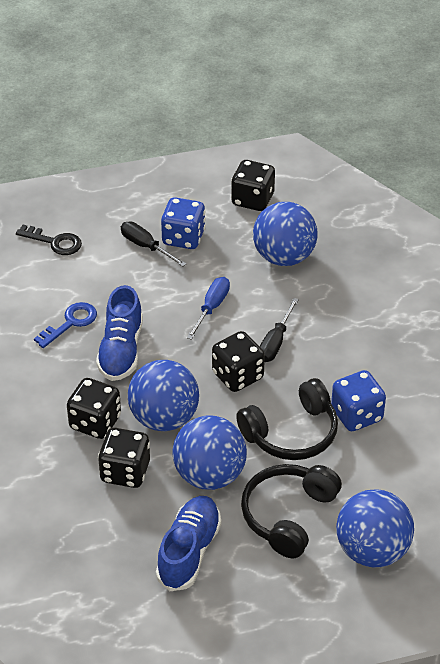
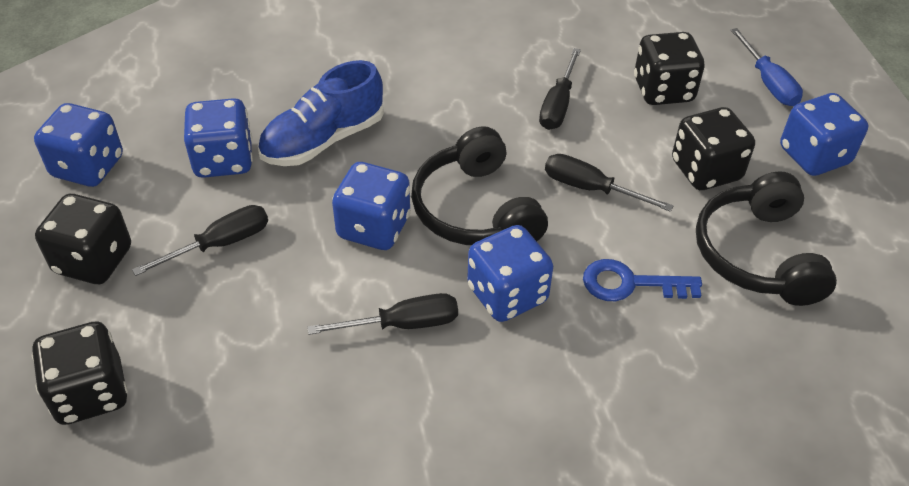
black key: 1 -> 0
black screwdriver: 2 -> 4
blue ball: 4 -> 0
blue dice: 2 -> 5
blue shoe: 2 -> 1

